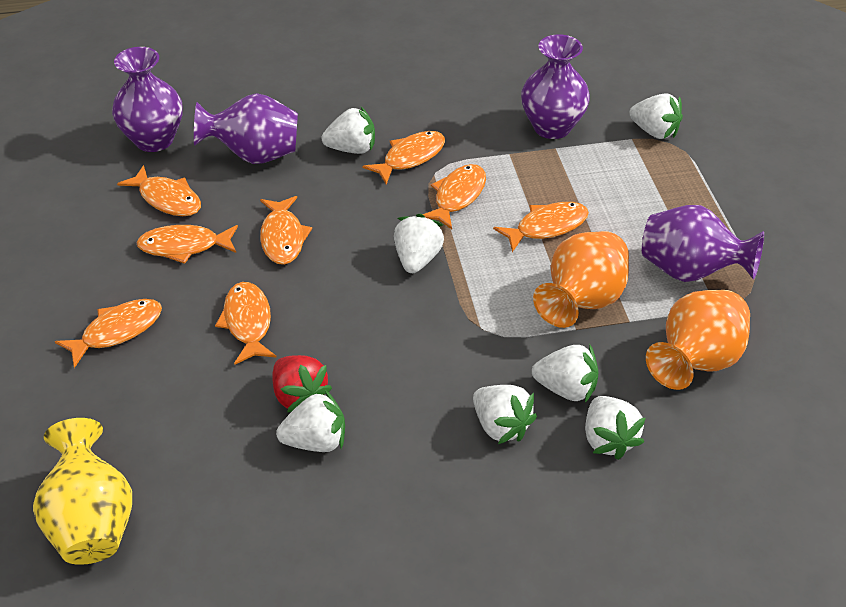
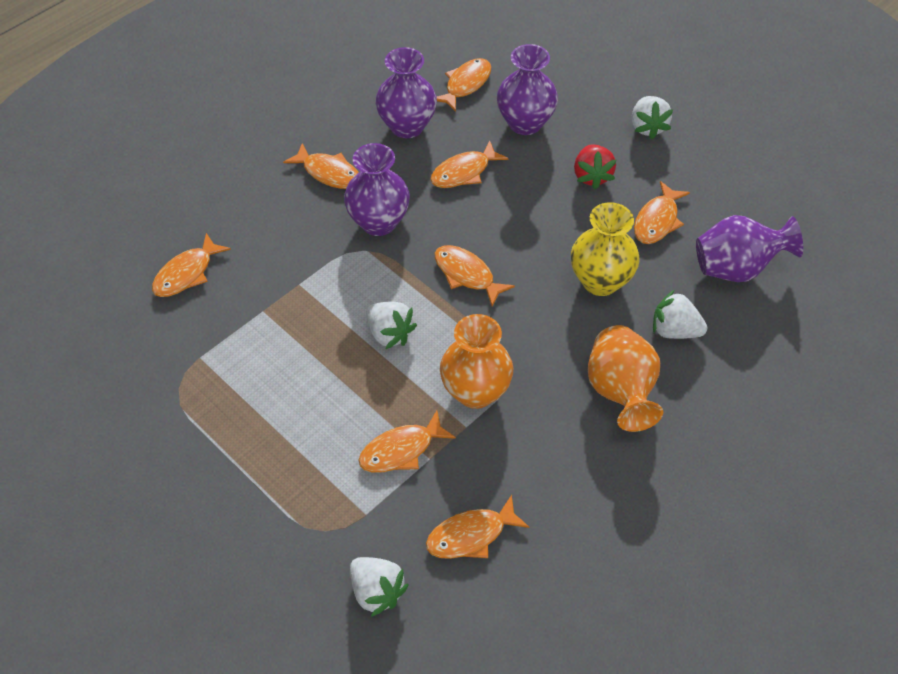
white strawberry: 7 -> 4

